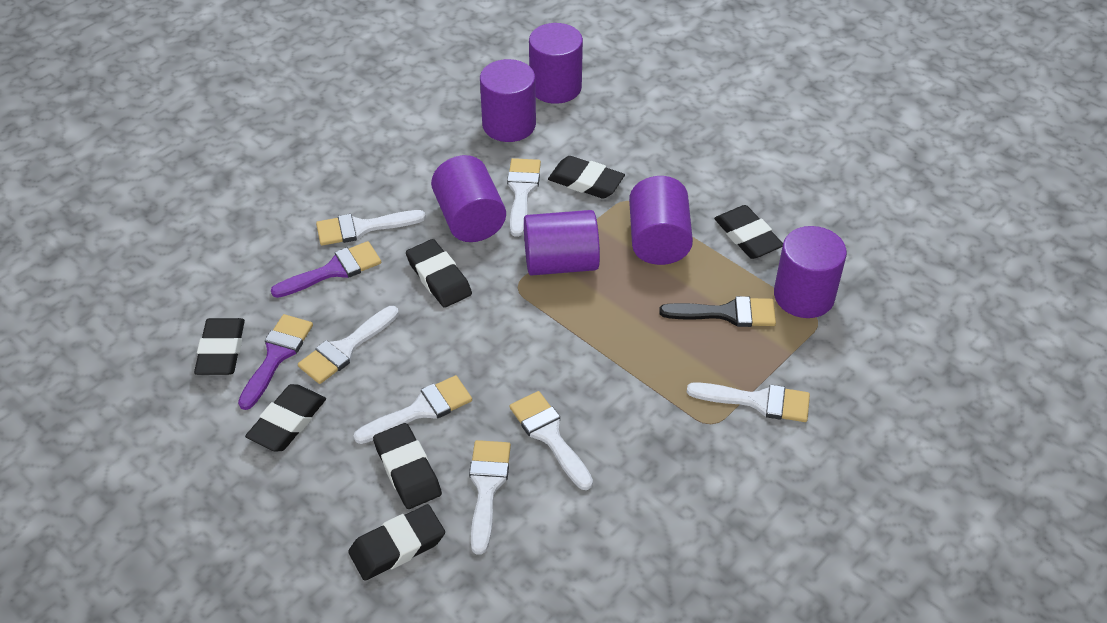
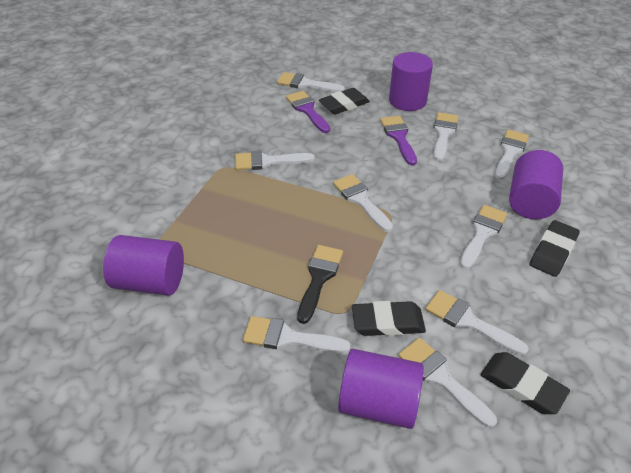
black eraser: 7 -> 4
purple cylinder: 6 -> 4
white brush: 7 -> 9

